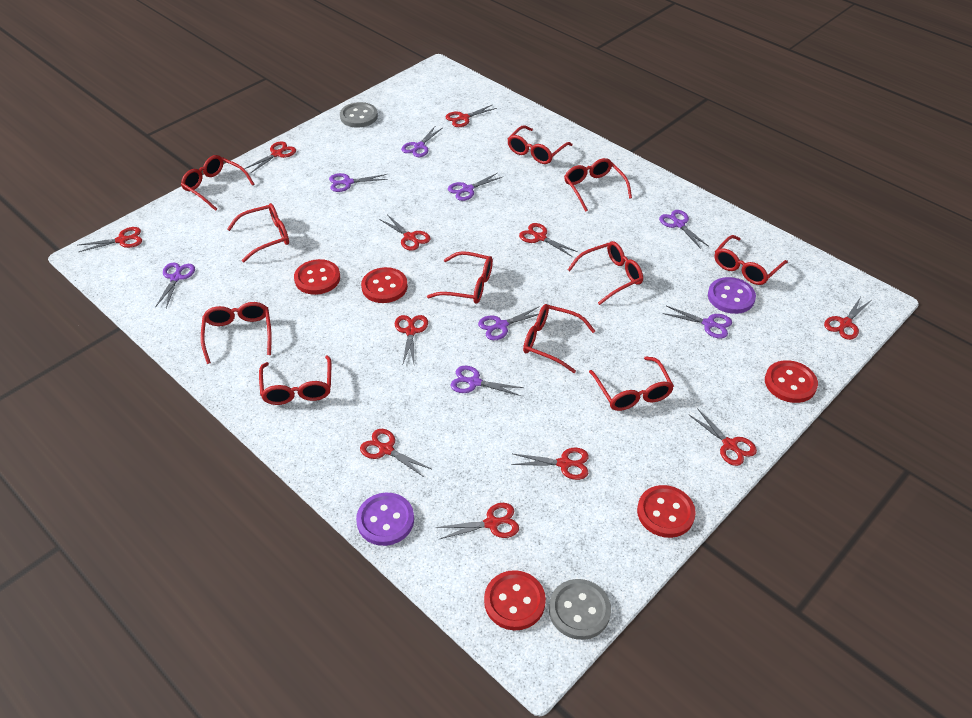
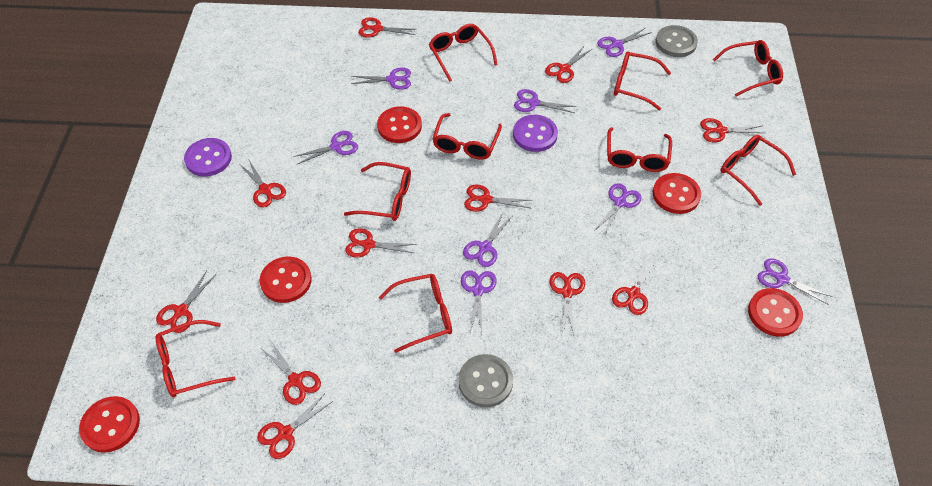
red glasses: 11 -> 9

